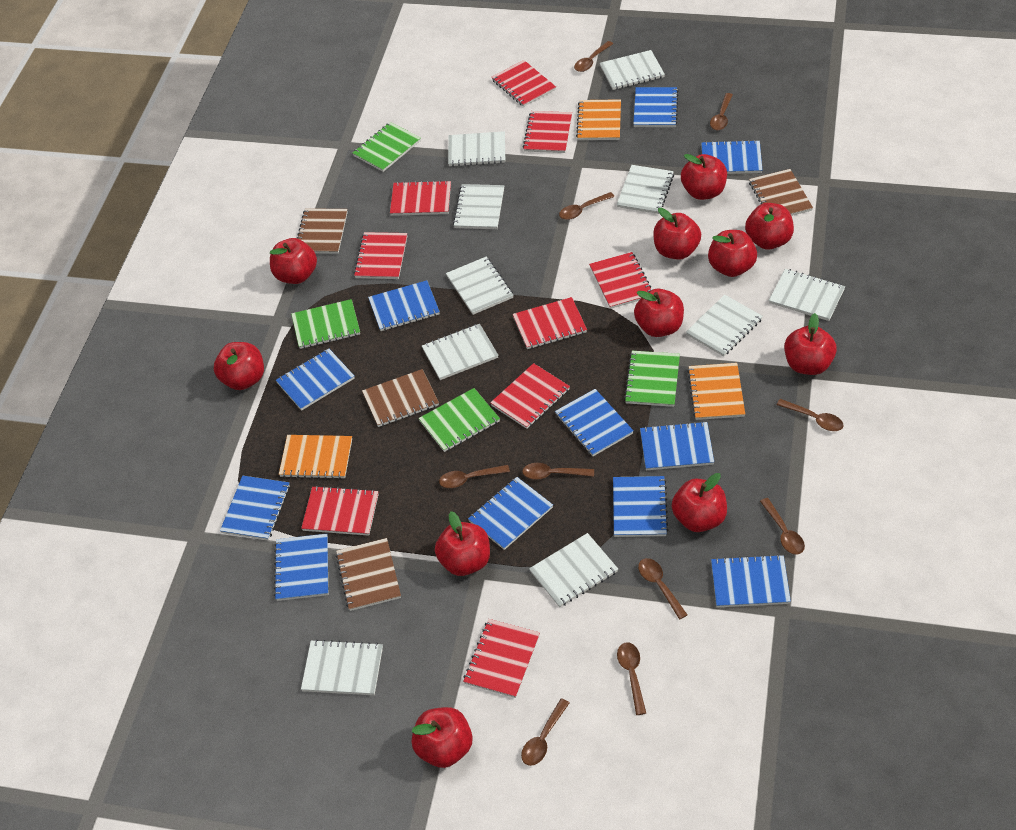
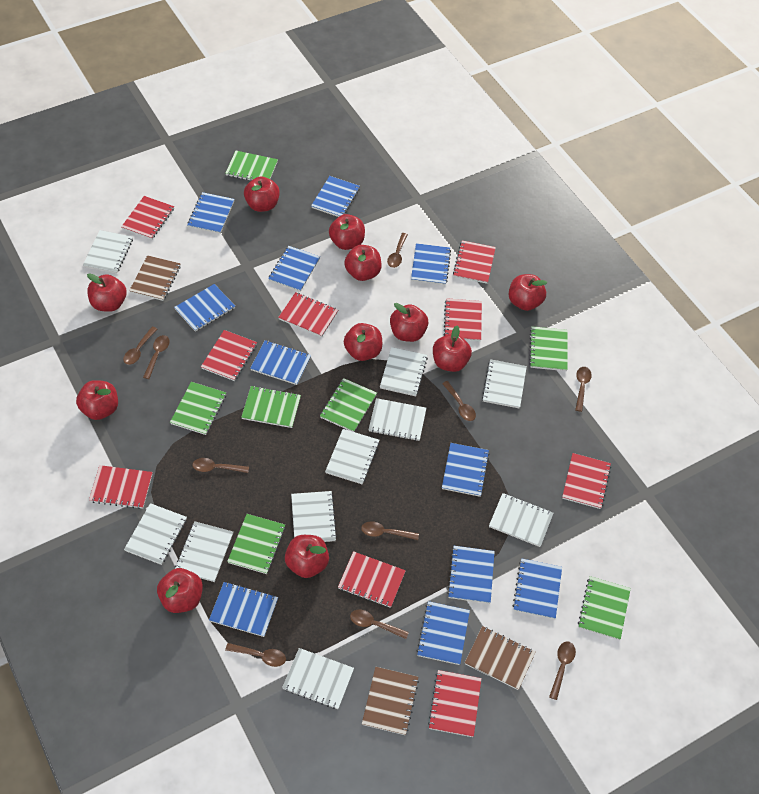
brown notebook: 4 -> 3
green notebook: 4 -> 7
orange notebook: 3 -> 0

